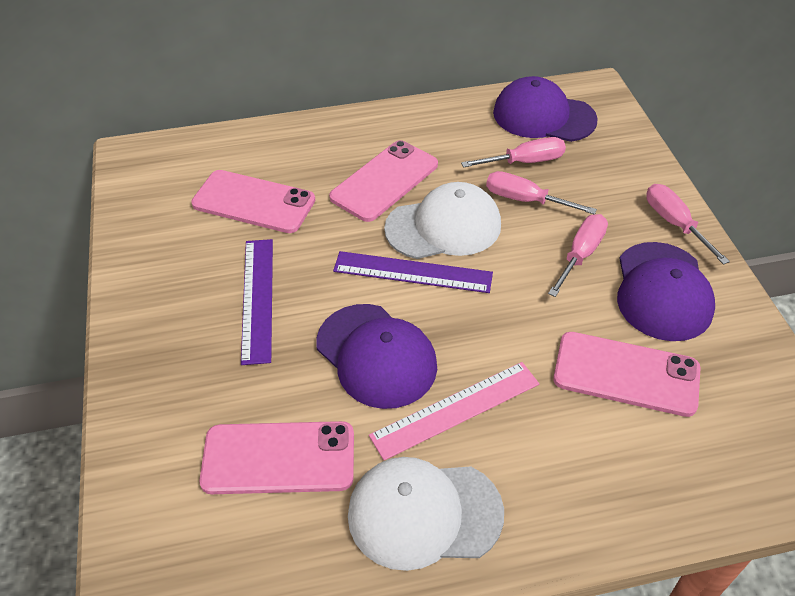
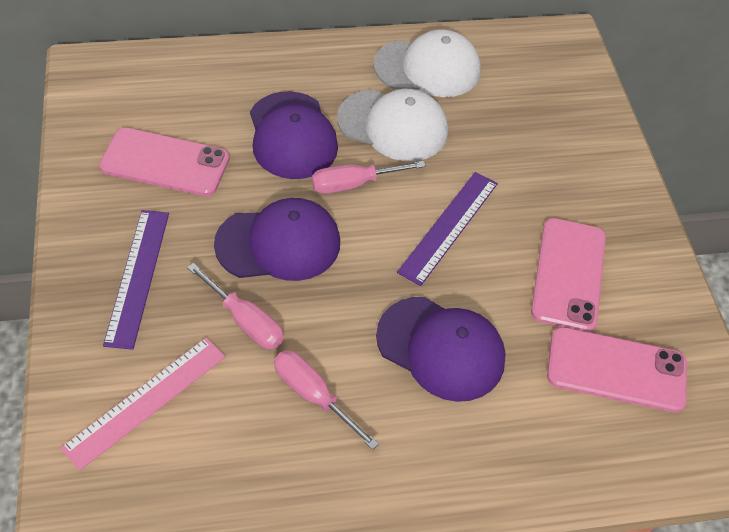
pink phone: 4 -> 3
pink screwdriver: 4 -> 3

